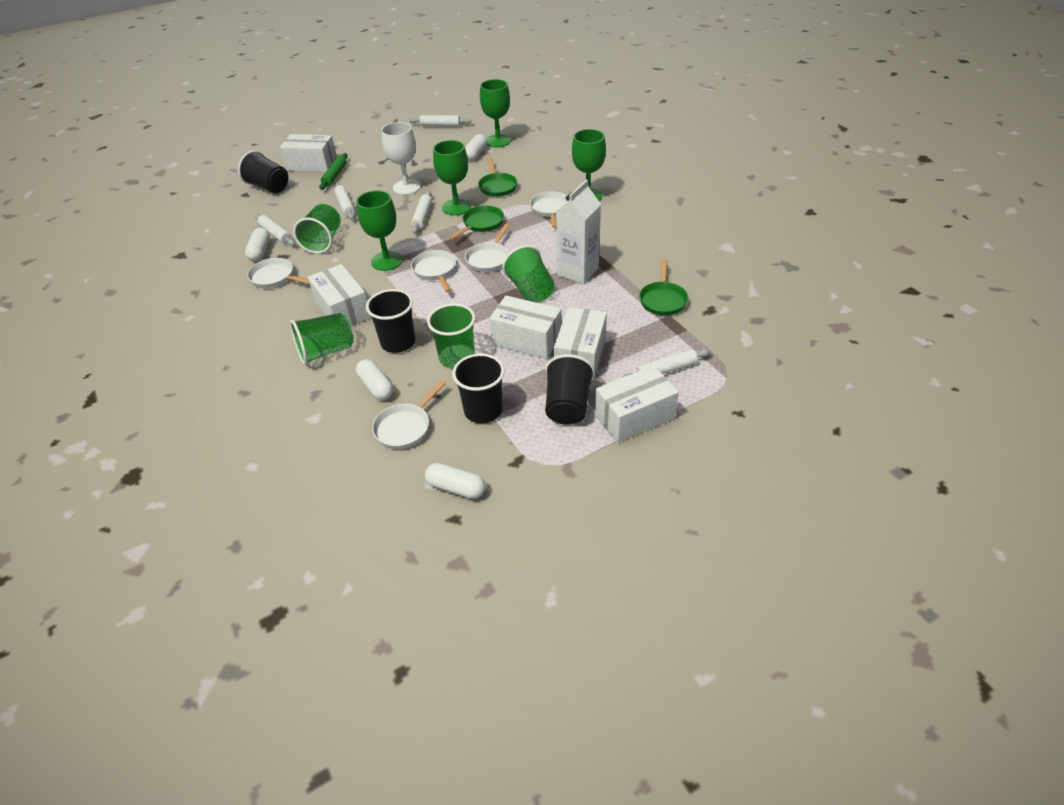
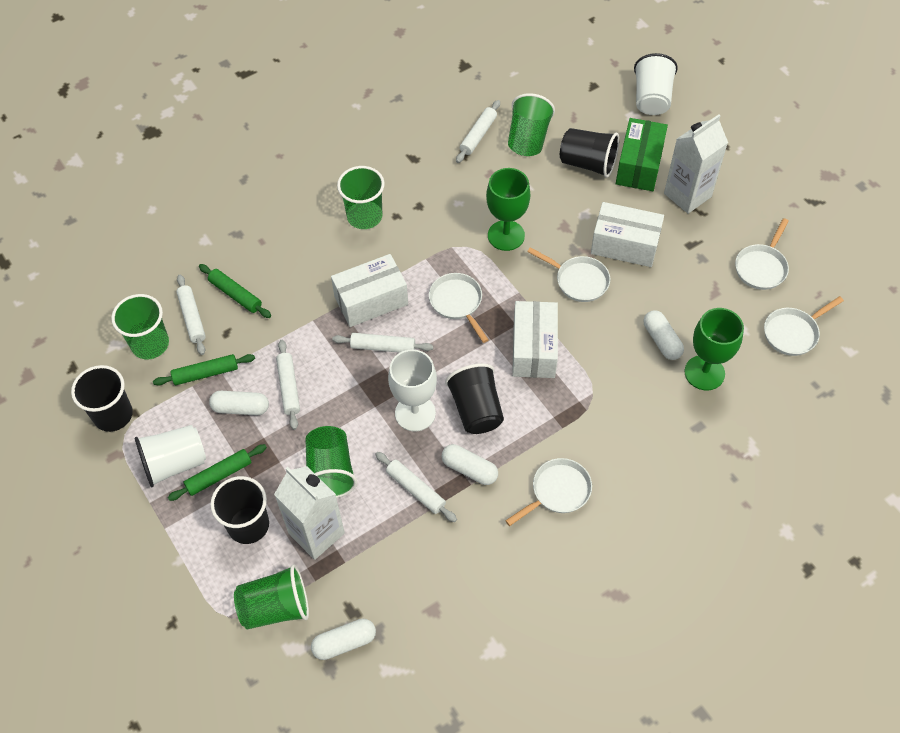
green box: 0 -> 1
green cup: 4 -> 5
green goblet: 4 -> 2
green pan: 3 -> 0
green rolling pin: 1 -> 3
white box: 5 -> 3
white carton: 1 -> 2
white cup: 0 -> 2

